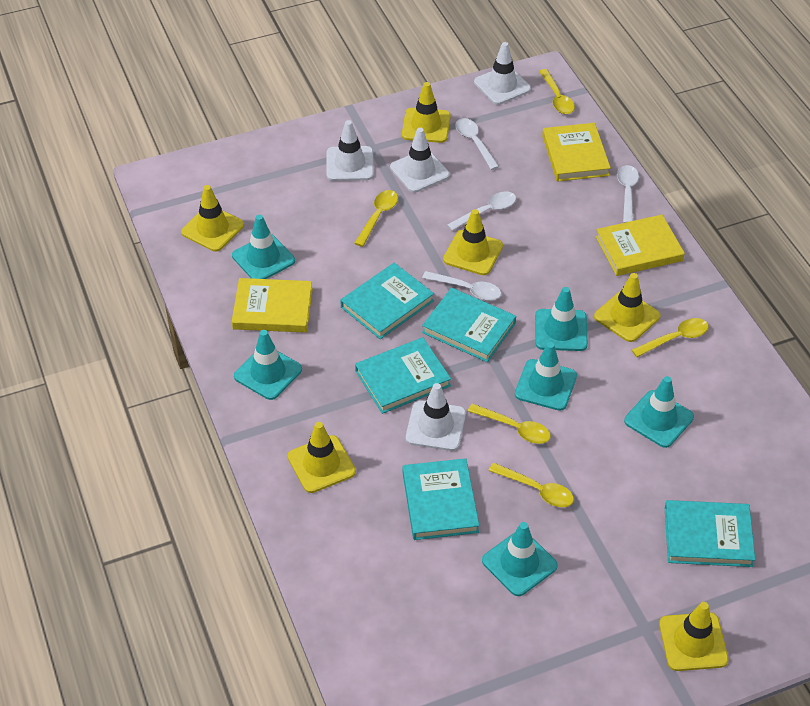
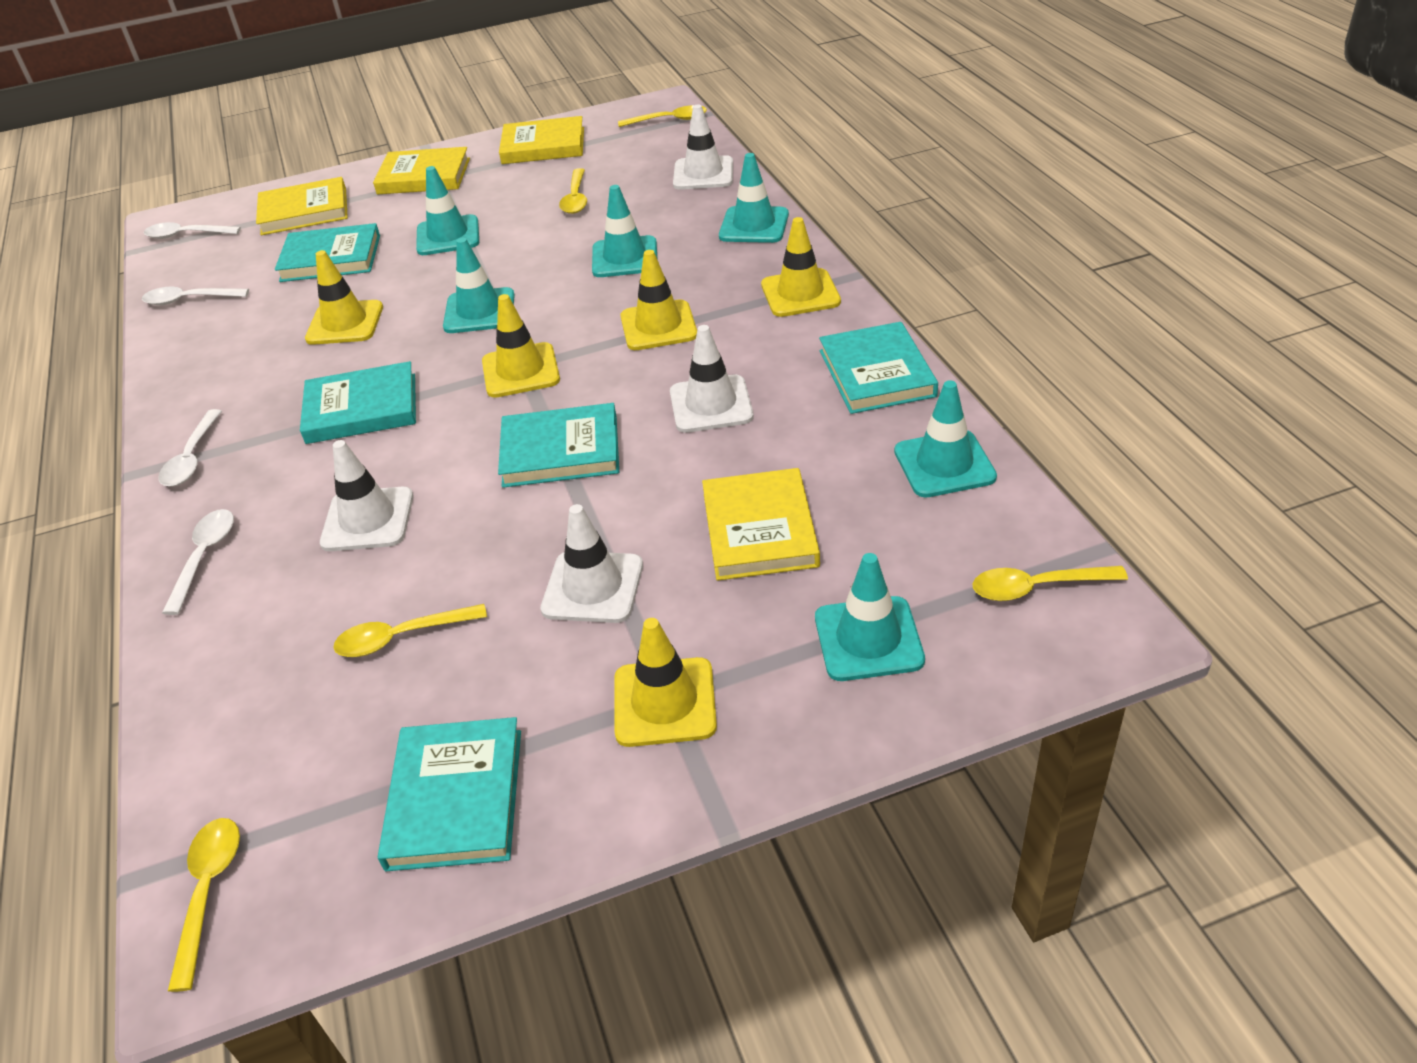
yellow book: 3 -> 4
yellow traffic cone: 6 -> 5

